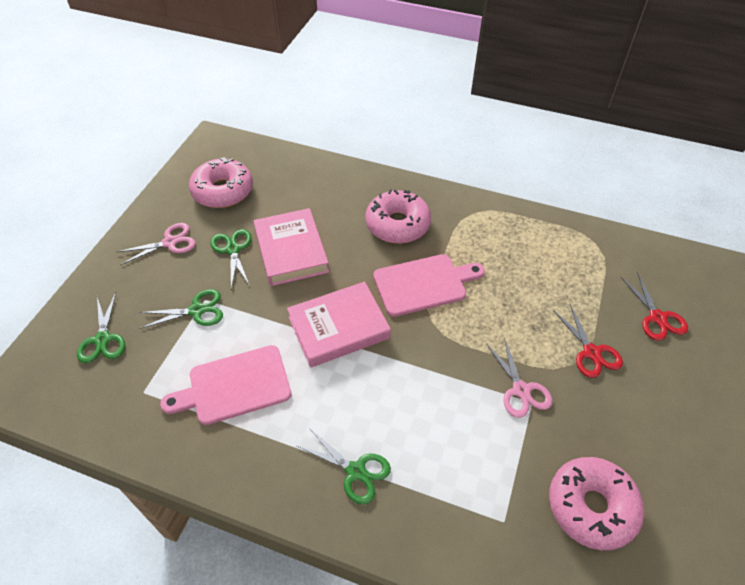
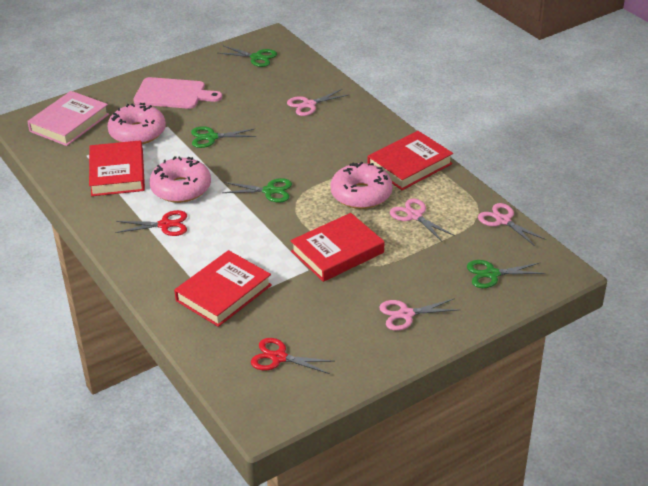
pink book: 2 -> 1
pink cutting board: 2 -> 1
pink scissors: 2 -> 4
red book: 0 -> 4

